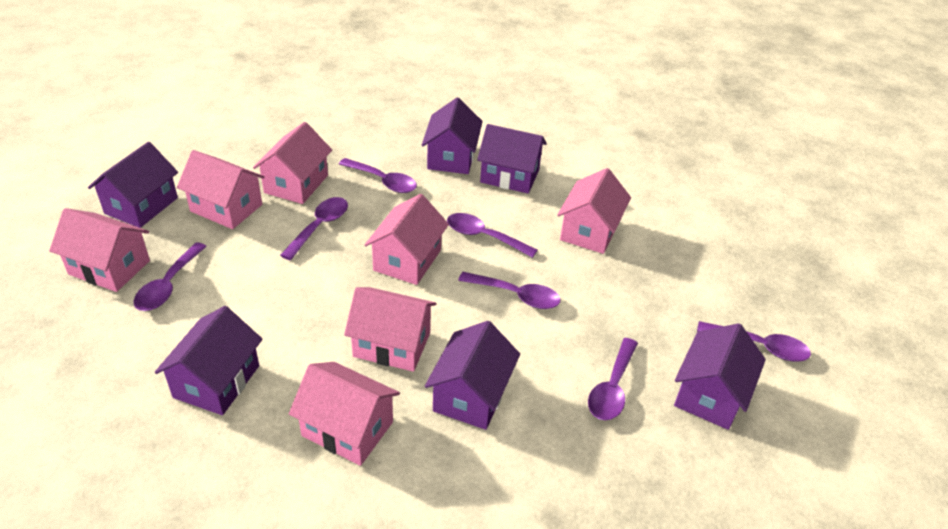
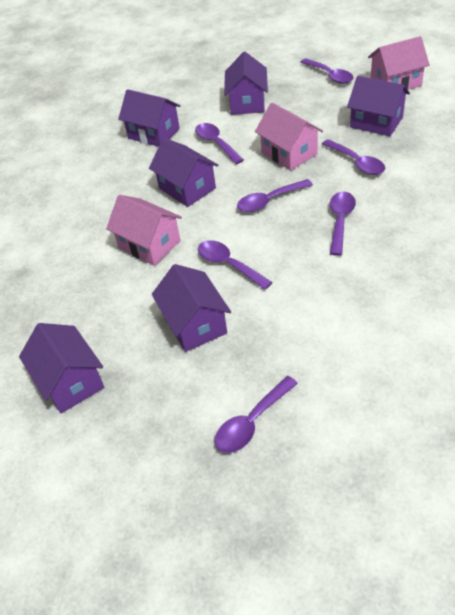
pink house: 7 -> 3

